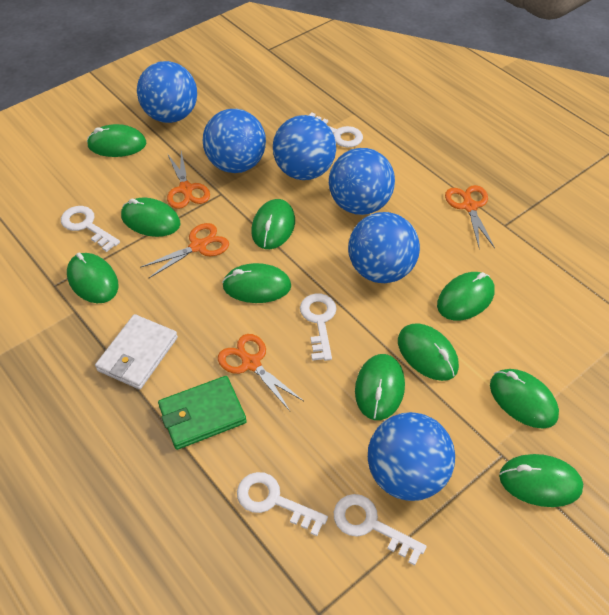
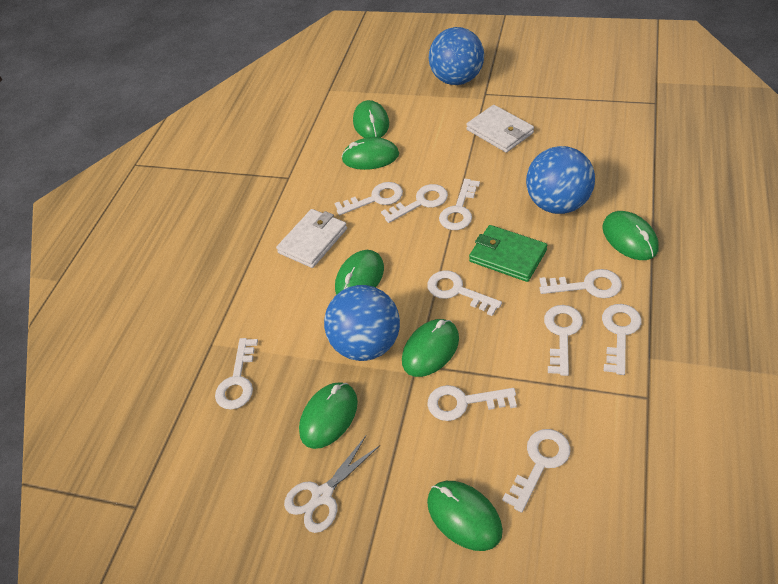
blue ball: 6 -> 3
green mouse: 10 -> 7
orange scissors: 4 -> 0
white key: 5 -> 10
white scissors: 0 -> 1
white wallet: 1 -> 2

